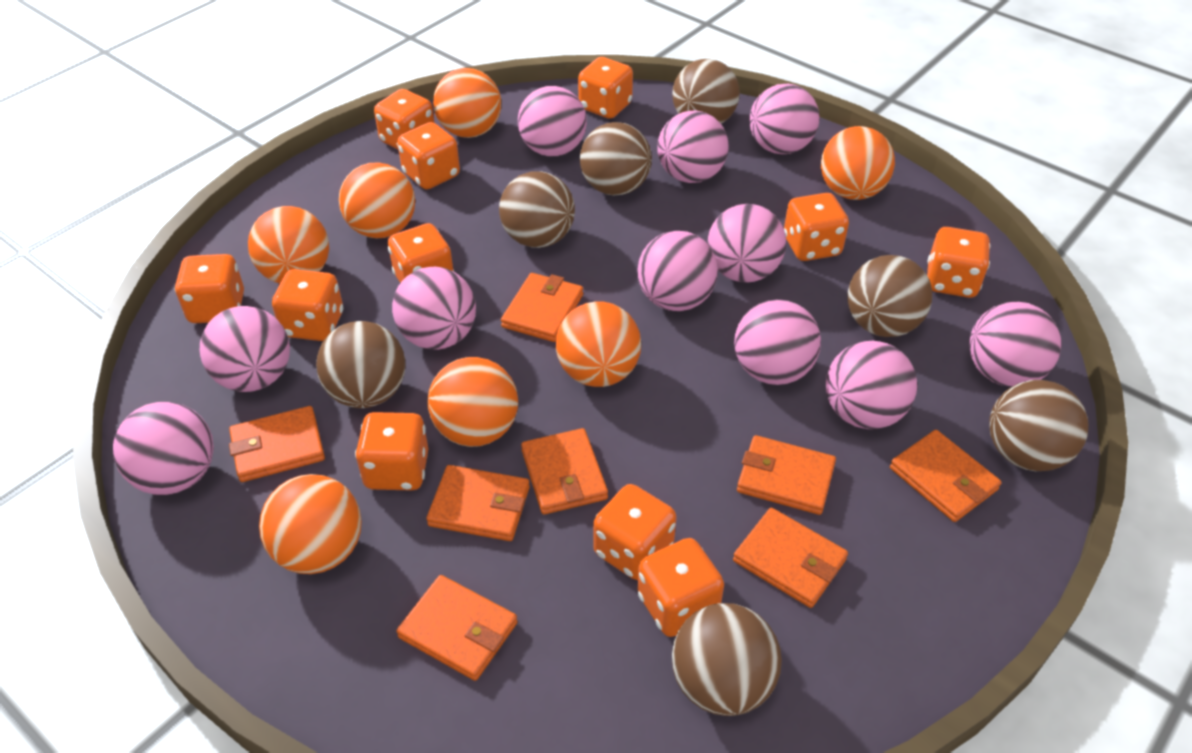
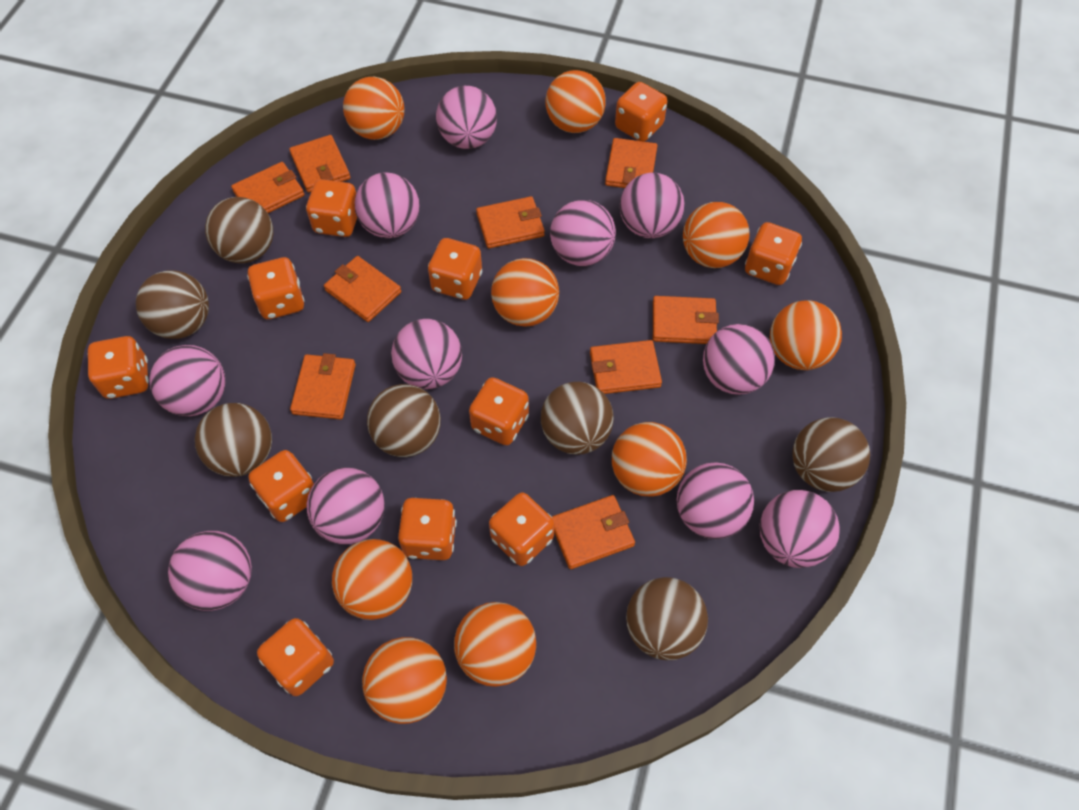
orange ball: 7 -> 9
orange wallet: 8 -> 9

